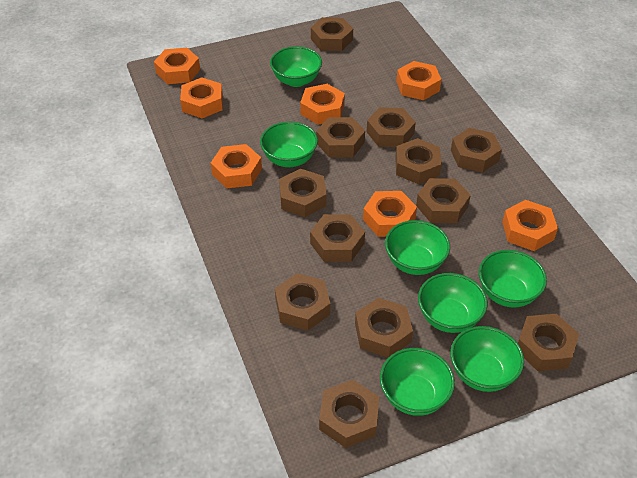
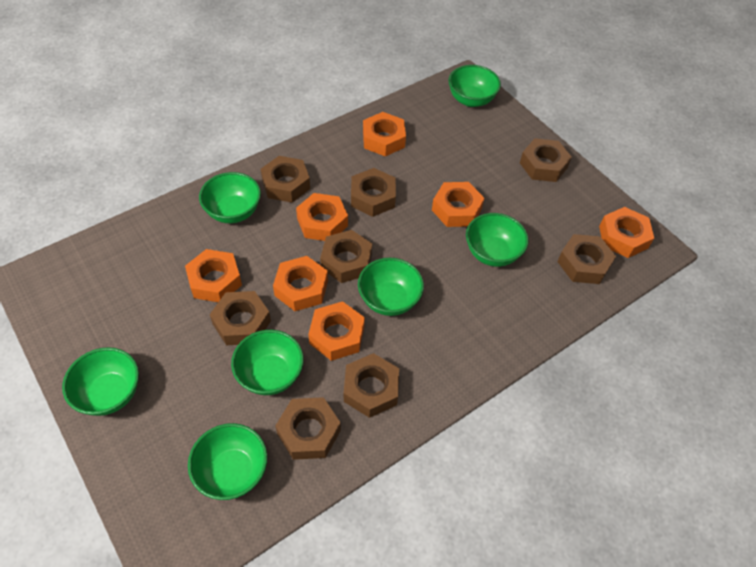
brown nut: 12 -> 8

